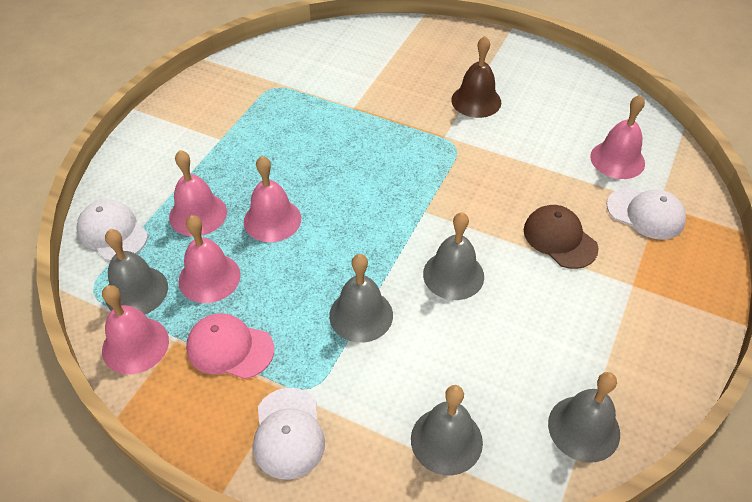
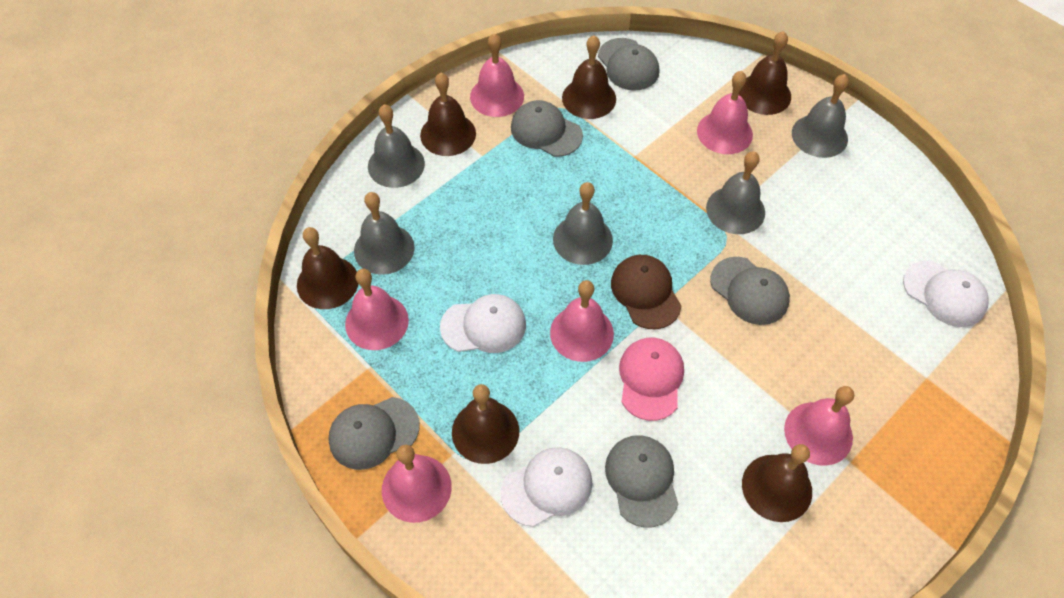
brown bell: 1 -> 6
grey cap: 0 -> 5
pink bell: 5 -> 6

